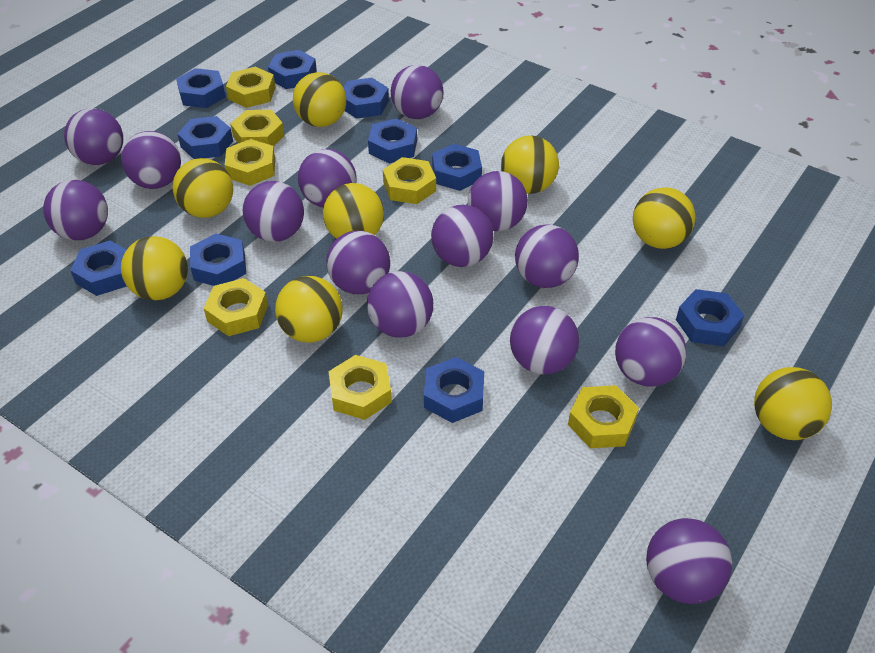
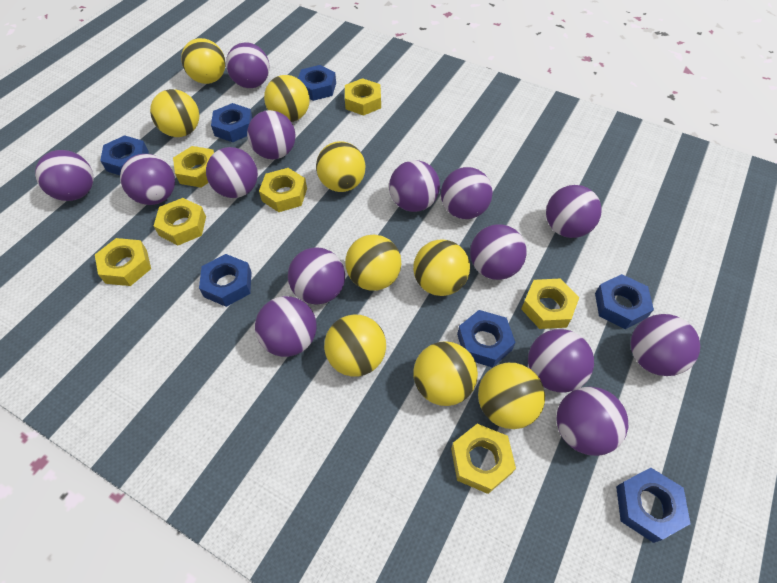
blue nut: 10 -> 7
yellow ball: 8 -> 9

